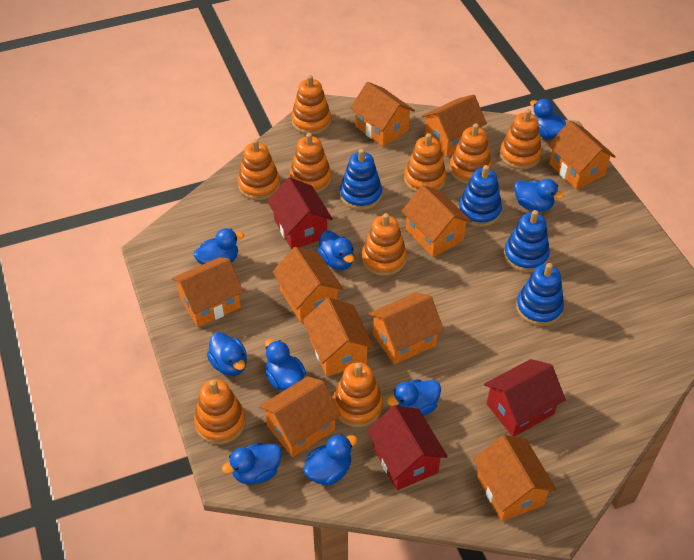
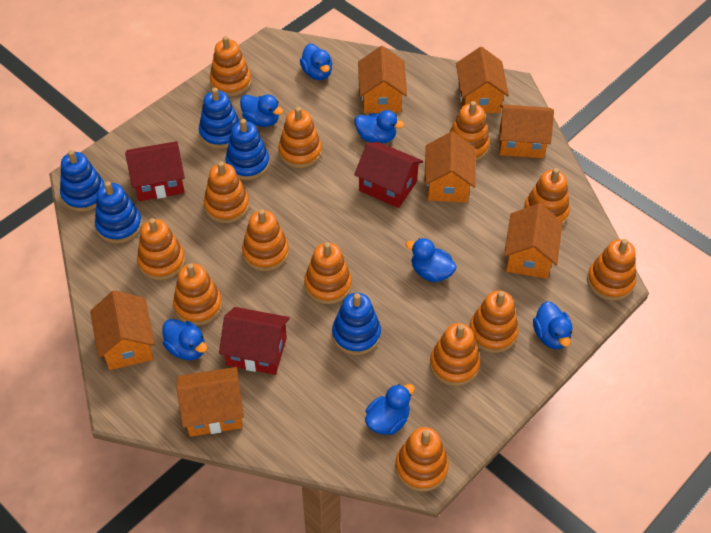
blue duck: 9 -> 7
blue stacking toy: 4 -> 5
orange house: 10 -> 7
orange stacking toy: 9 -> 13

